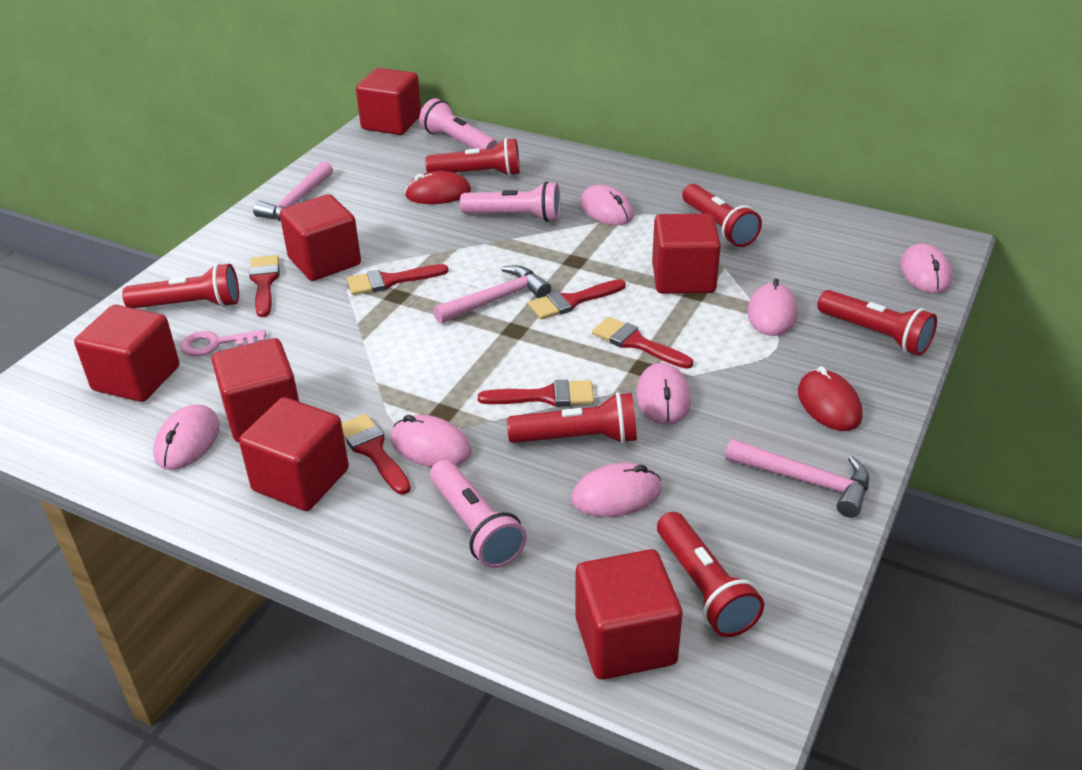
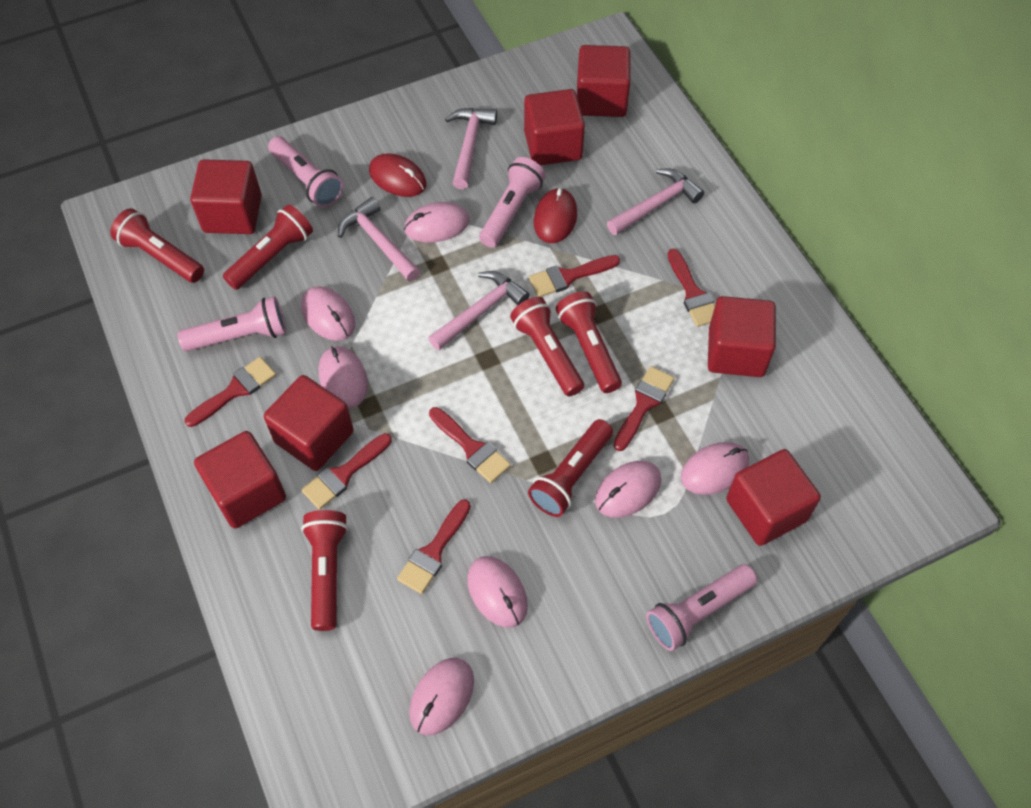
pink flashlight: 3 -> 4
pink hammer: 3 -> 4
pink key: 1 -> 0
red brush: 6 -> 7

